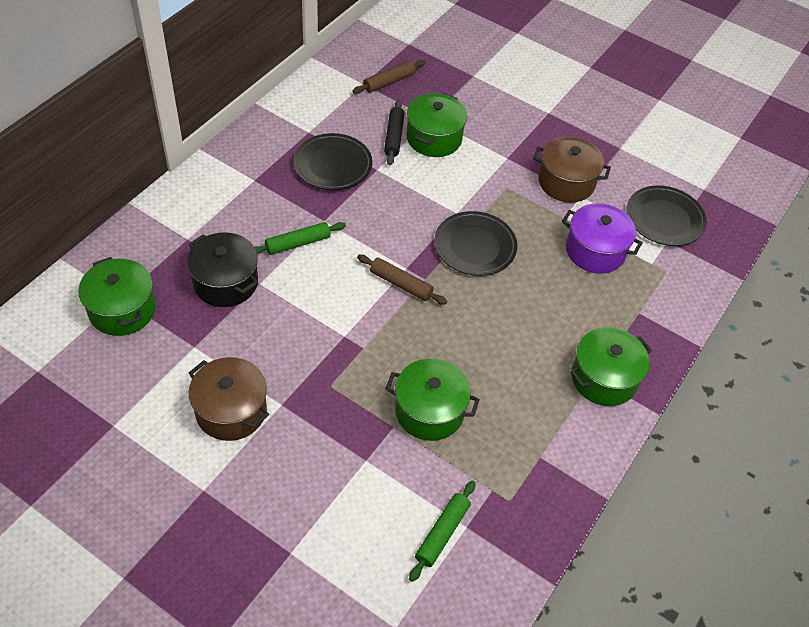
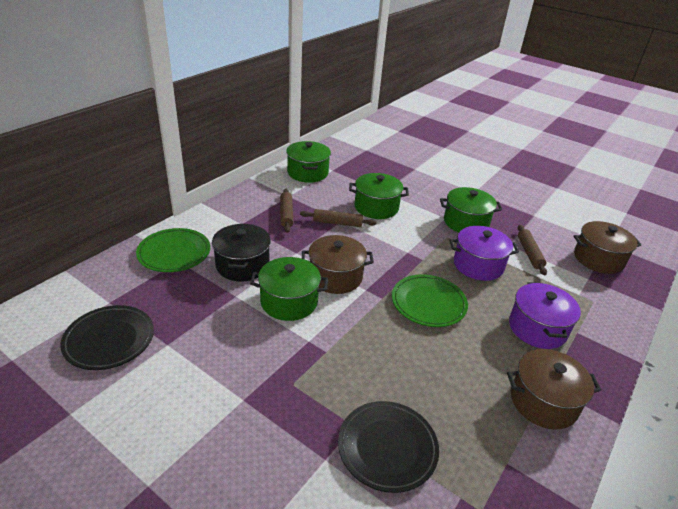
black plate: 3 -> 2
black rolling pin: 1 -> 0
brown pot: 2 -> 3
brown rolling pin: 2 -> 3
green plate: 0 -> 2
green rolling pin: 2 -> 0
purple pot: 1 -> 2

